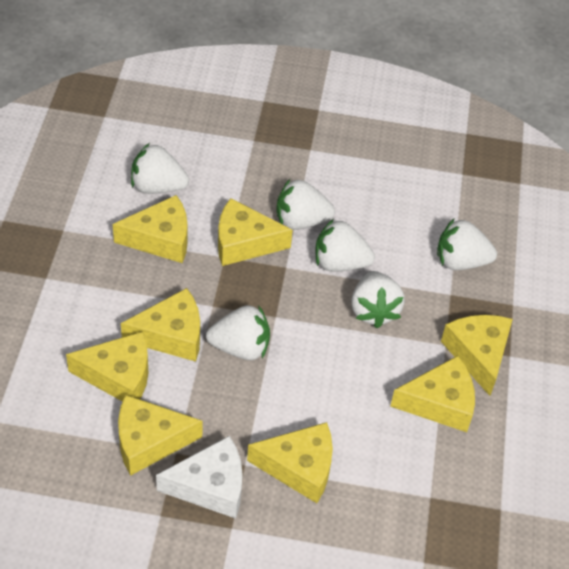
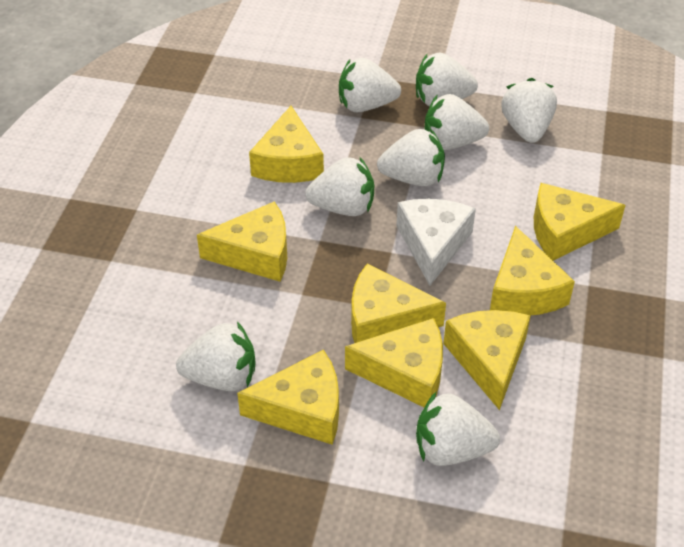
white strawberry: 6 -> 8

